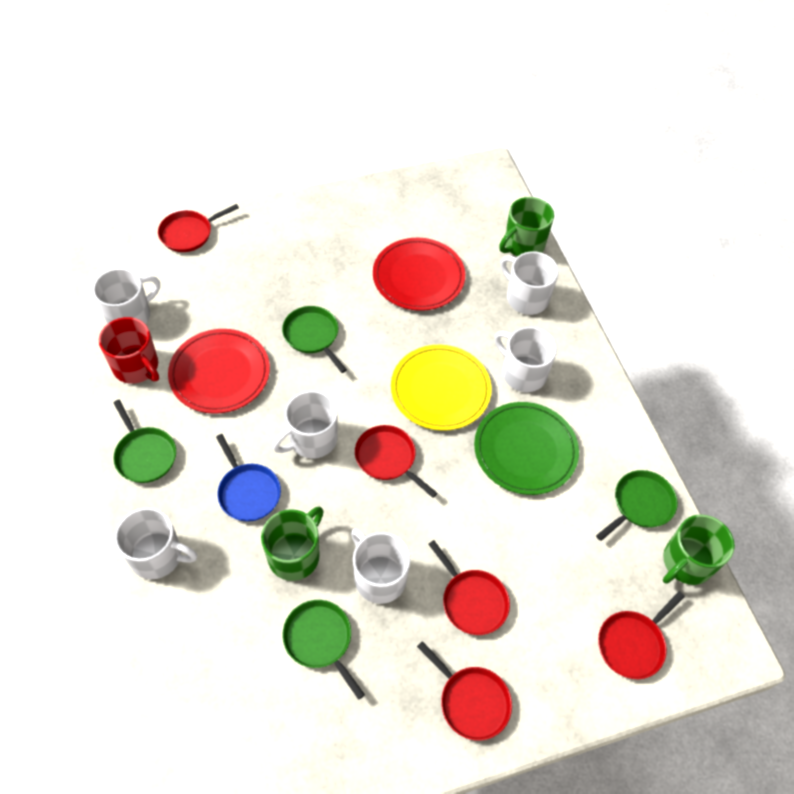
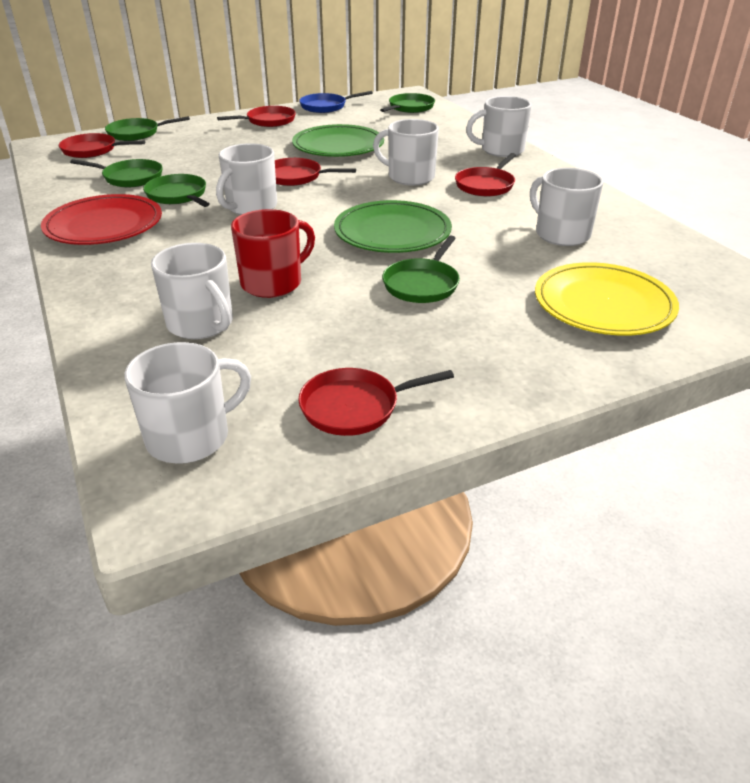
green mug: 3 -> 0
green pan: 4 -> 5
green plate: 1 -> 2
red plate: 2 -> 1

